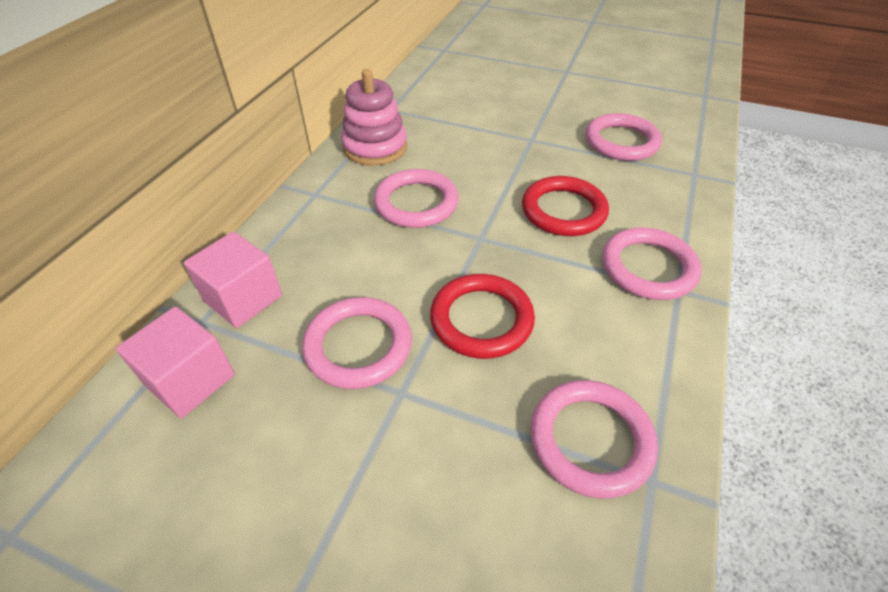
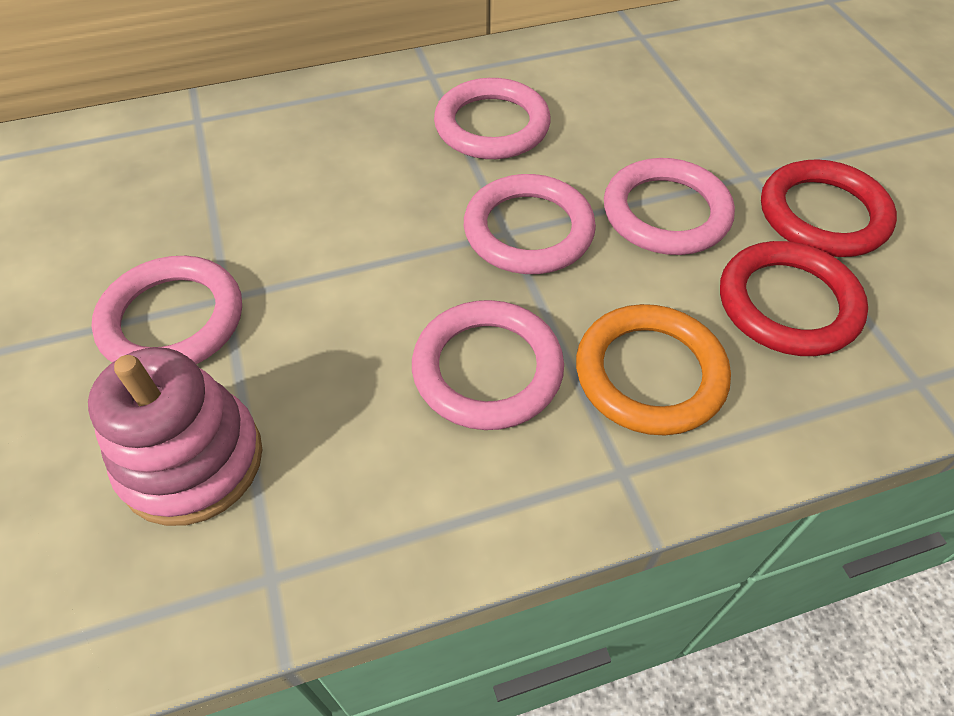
orange ring: 0 -> 1
pink cube: 2 -> 0

